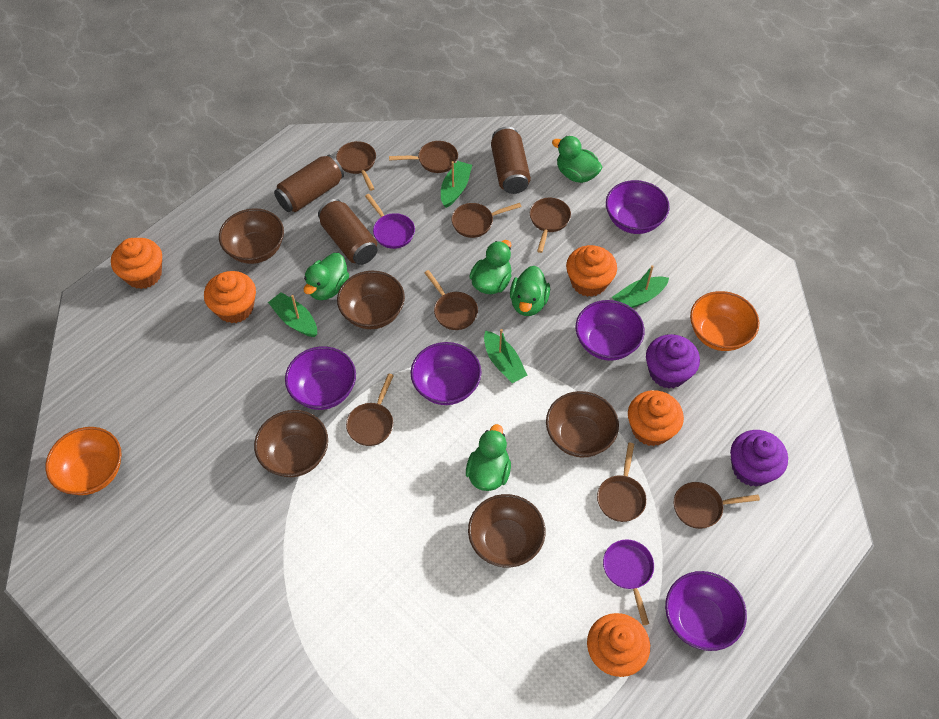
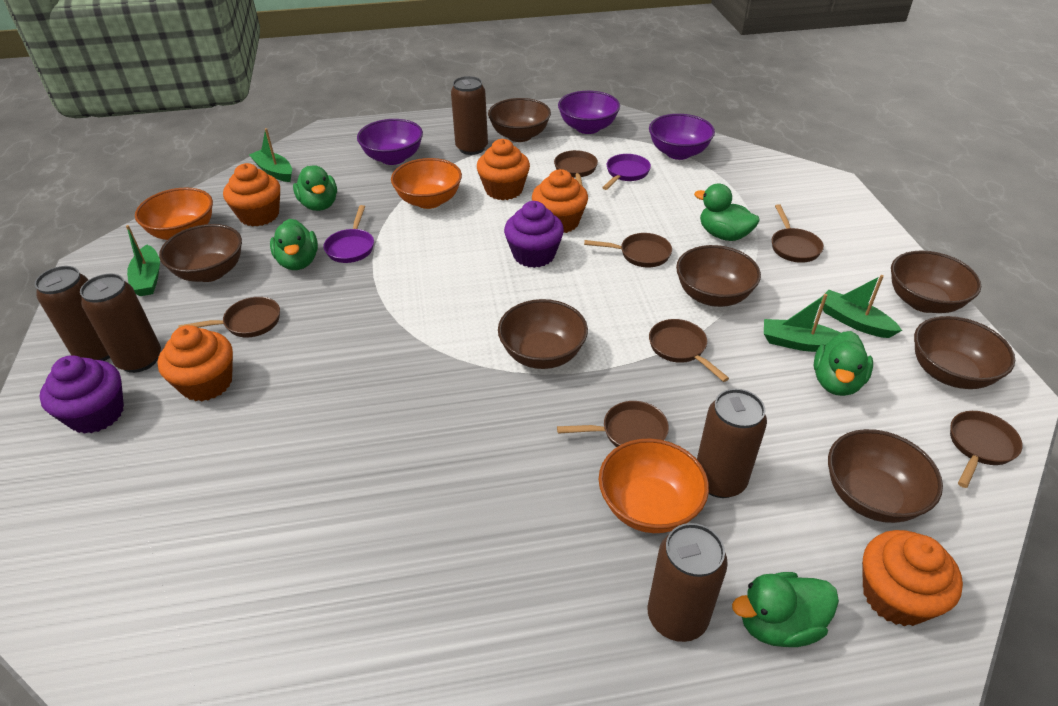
brown bowl: 5 -> 7
brown can: 3 -> 5
brown pan: 8 -> 7
orange bowl: 2 -> 3
purple bowl: 5 -> 3

